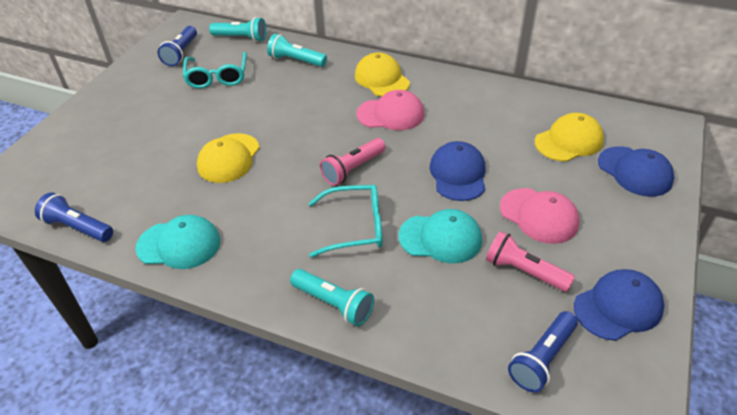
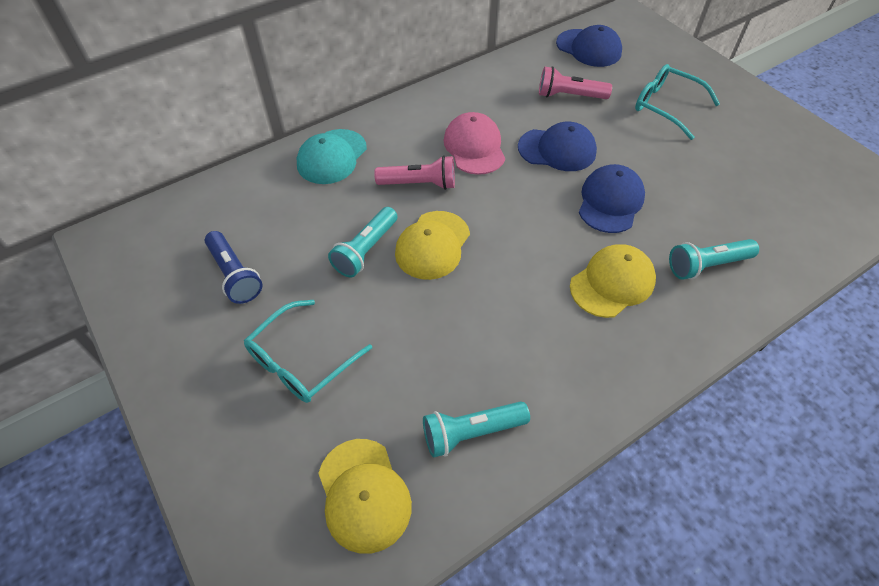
blue flashlight: 3 -> 1
pink cap: 2 -> 1
turquoise cap: 2 -> 1

